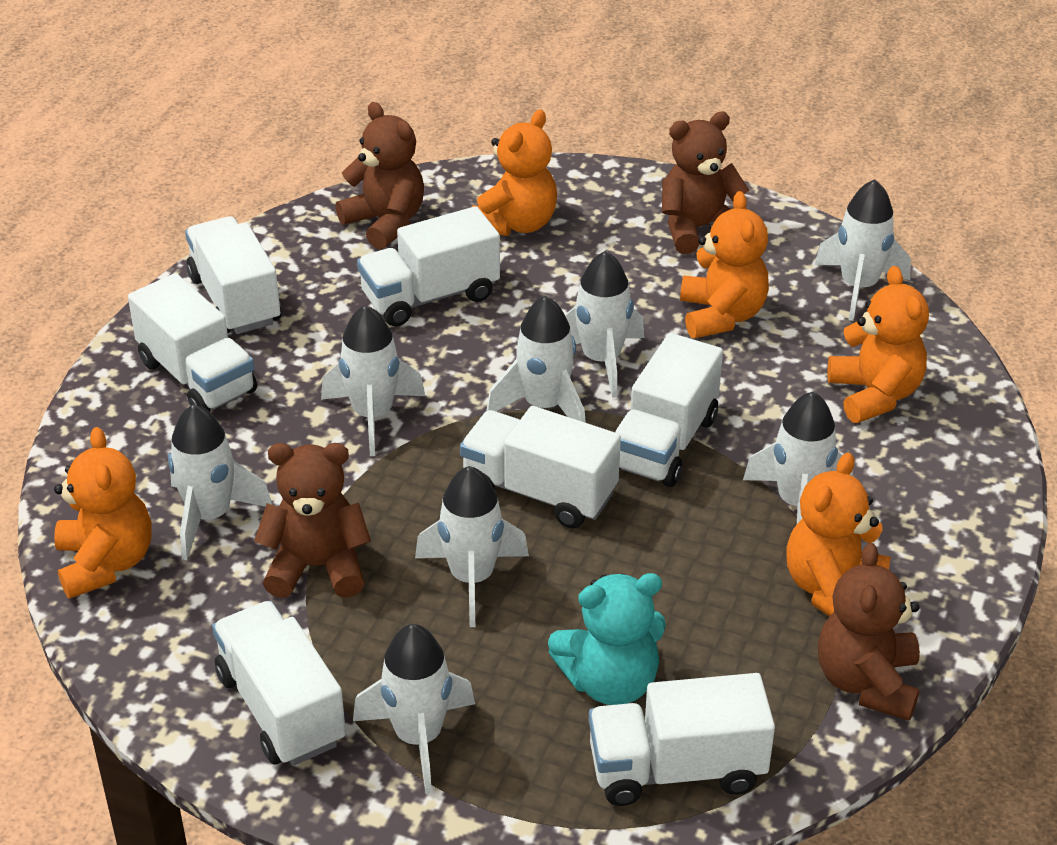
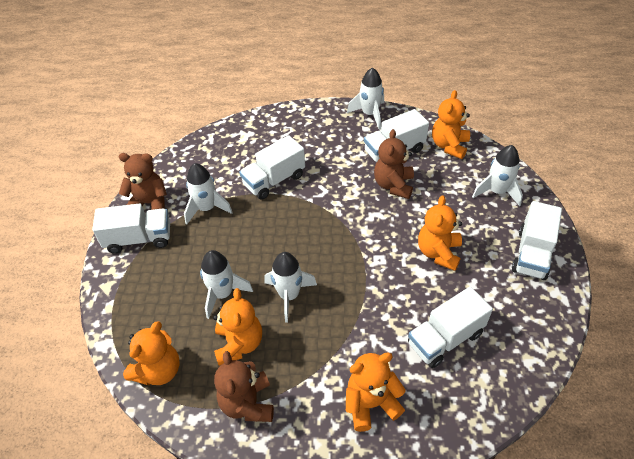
brown teddy bear: 4 -> 3
turquoise teddy bear: 1 -> 0
white rocket: 8 -> 5
white truck: 7 -> 5

